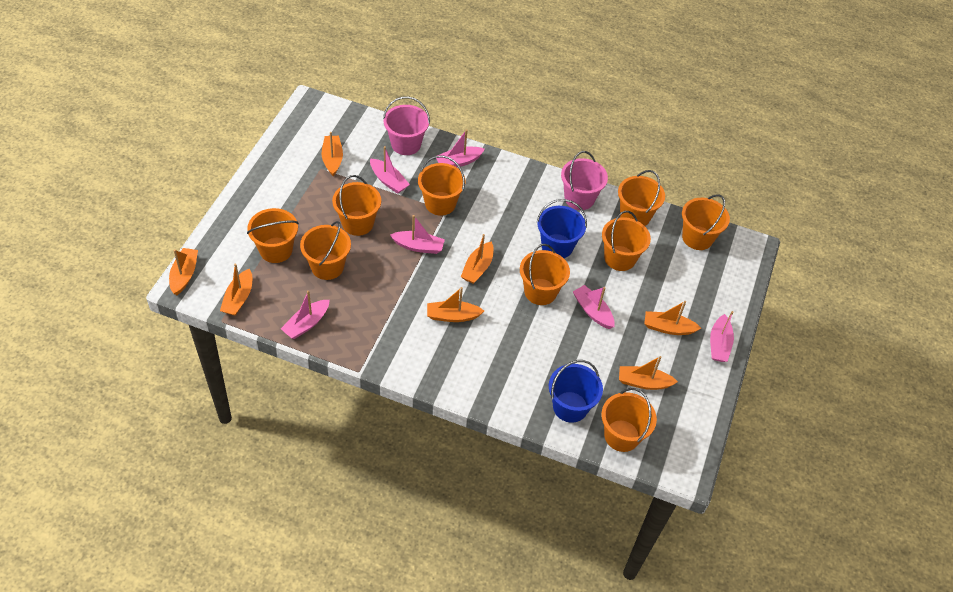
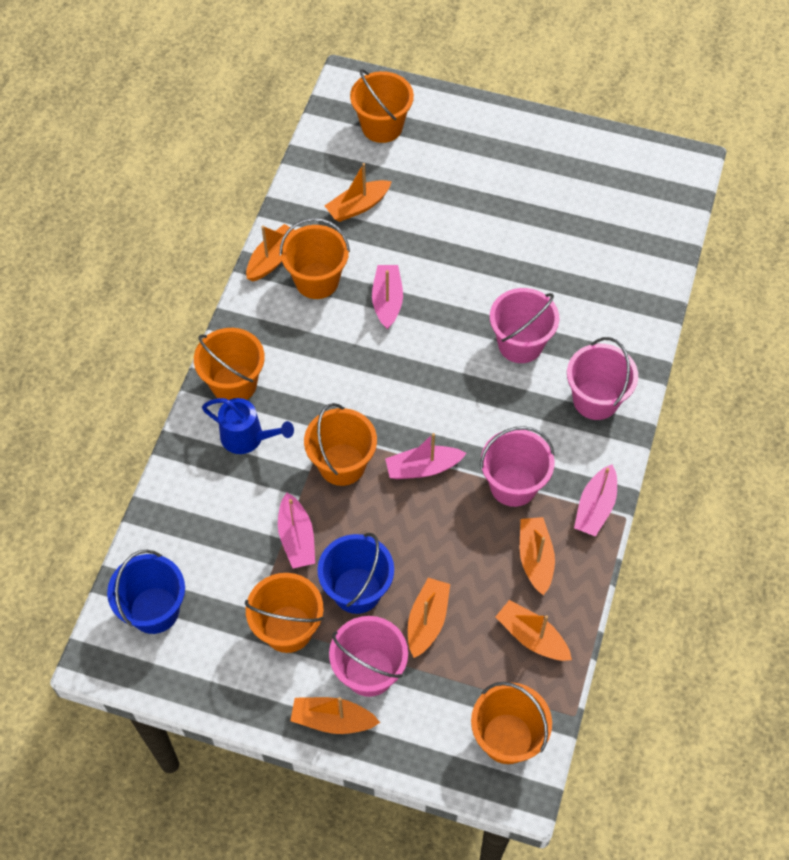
blue watering can: 0 -> 1
orange boat: 7 -> 6
orange bucket: 9 -> 6
pink boat: 6 -> 4
pink bucket: 2 -> 4

